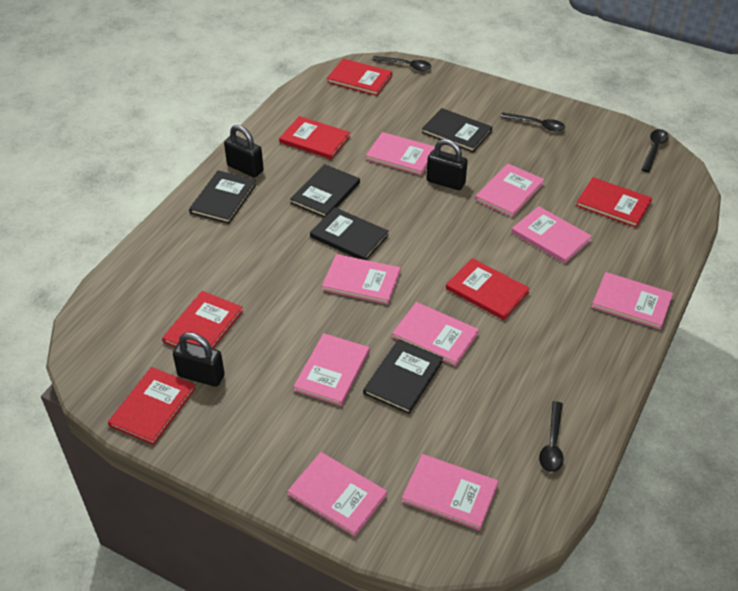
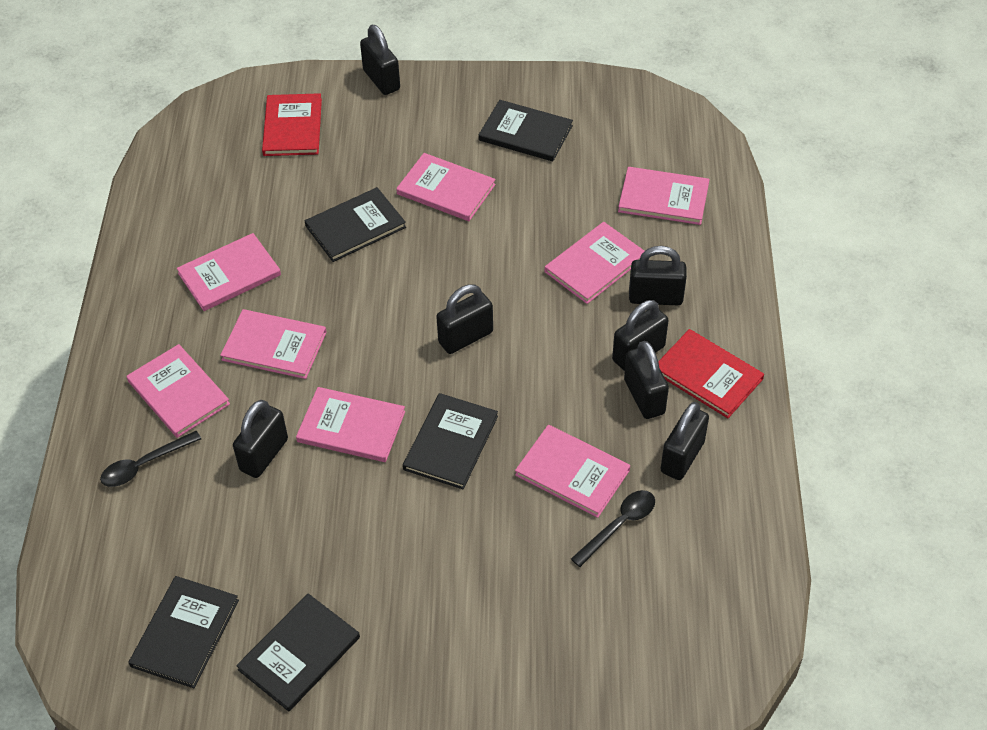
black padlock: 3 -> 7
black spoon: 4 -> 2
pink book: 9 -> 8
red book: 6 -> 2

